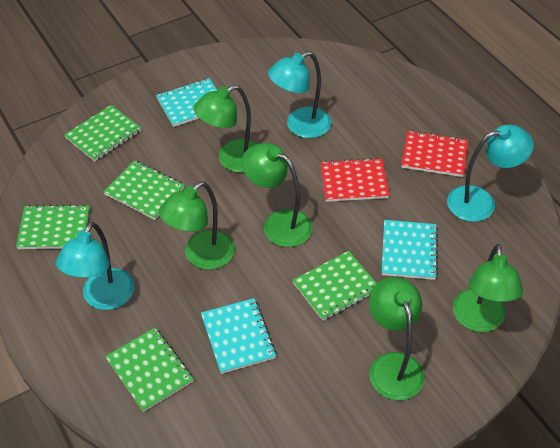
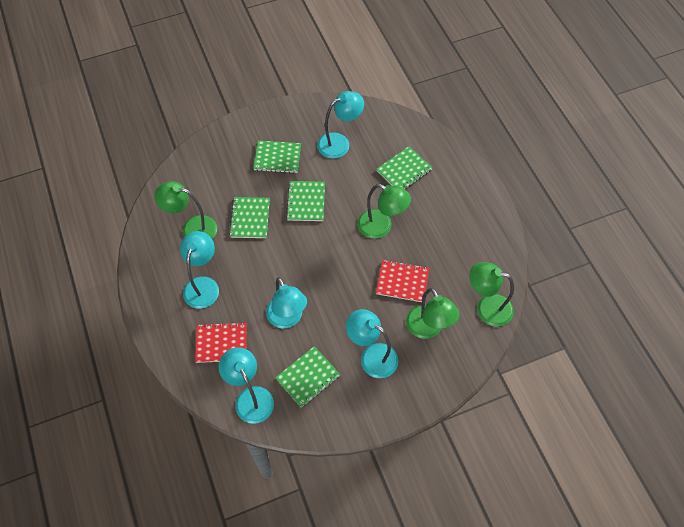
green lamp: 5 -> 4
turquoise lamp: 3 -> 5
turquoise notebook: 3 -> 0

